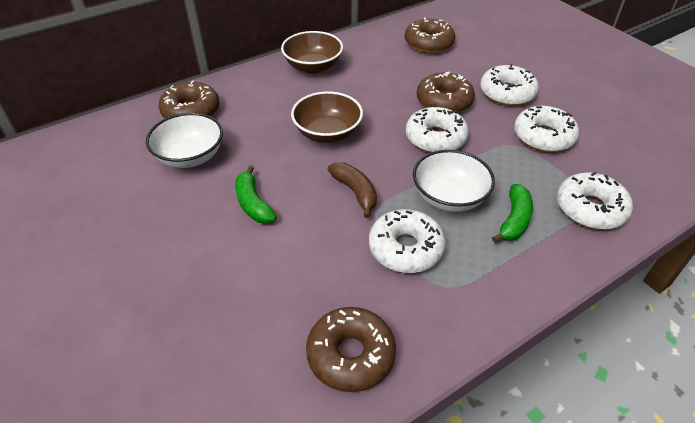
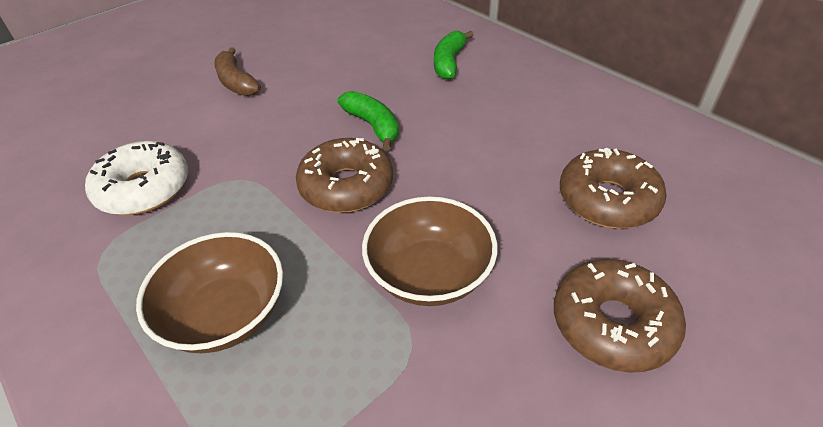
brown donut: 4 -> 3
white bowl: 2 -> 0
white donut: 5 -> 1

